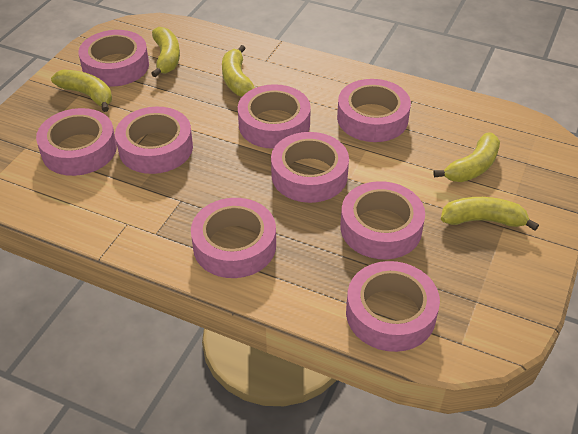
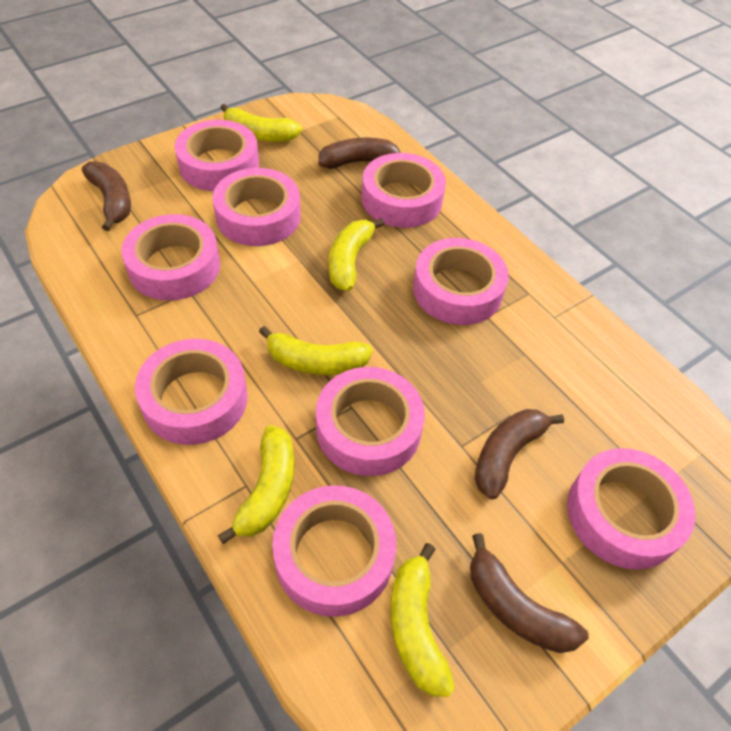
brown banana: 0 -> 4

